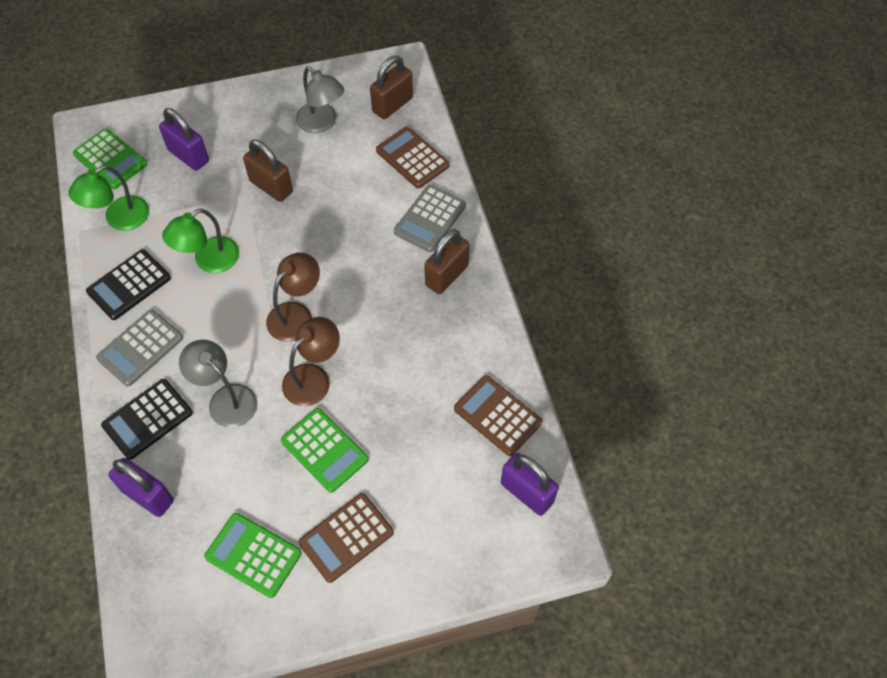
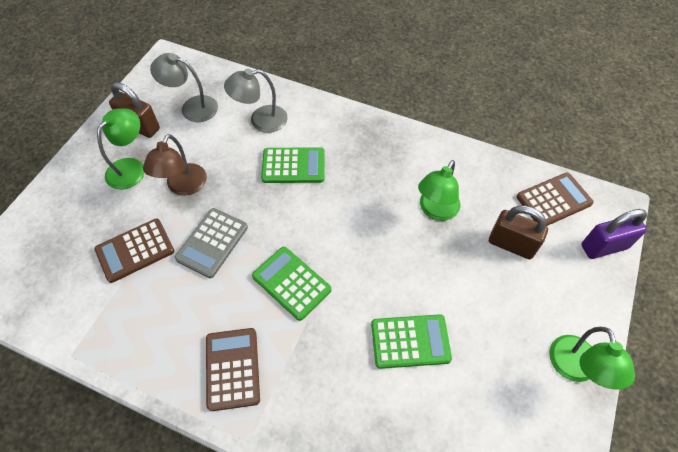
black calculator: 2 -> 0
brown lamp: 2 -> 1
brown padlock: 3 -> 2
green lamp: 2 -> 3
grey calculator: 2 -> 1
purple padlock: 3 -> 1

